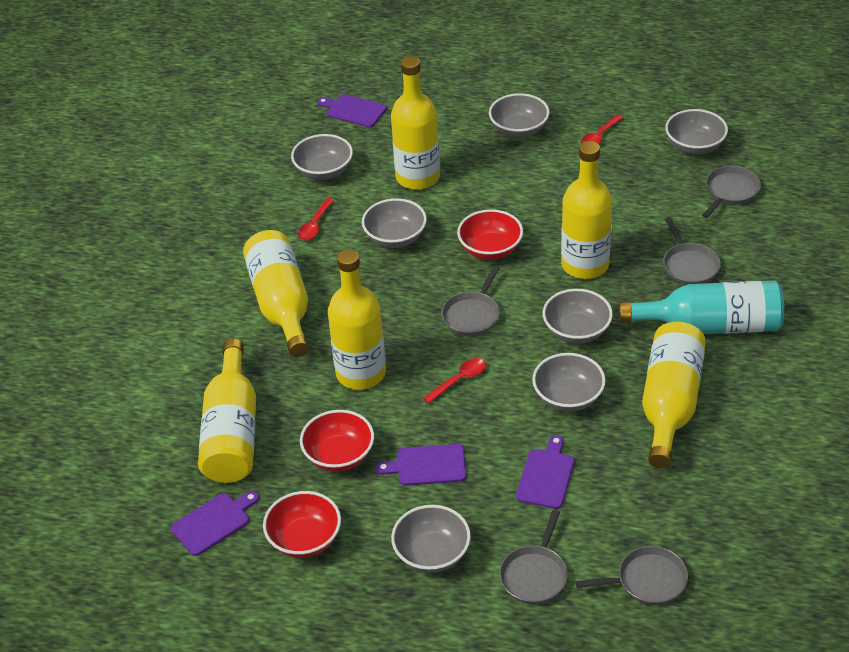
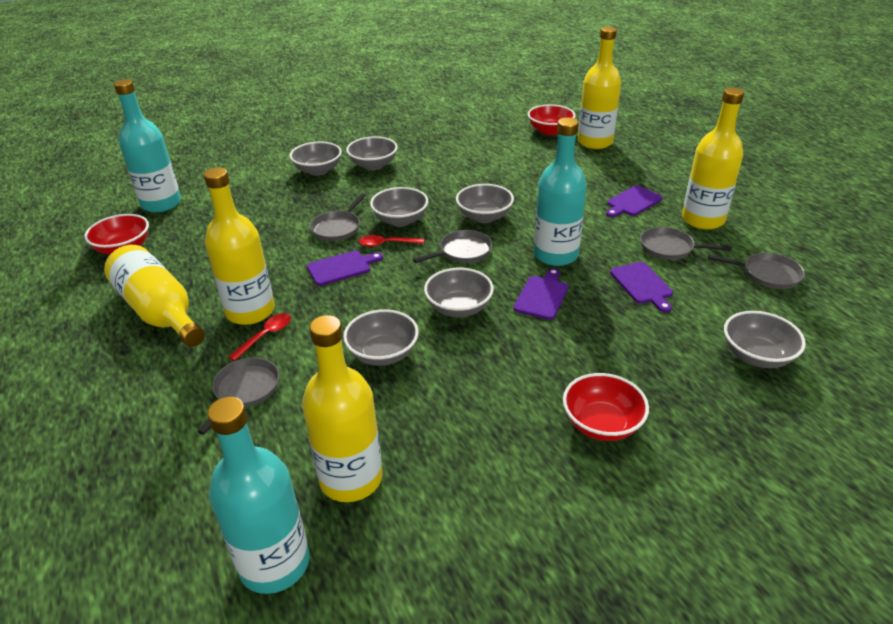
red spoon: 3 -> 2
turquoise bottle: 1 -> 3
yellow bottle: 6 -> 5

